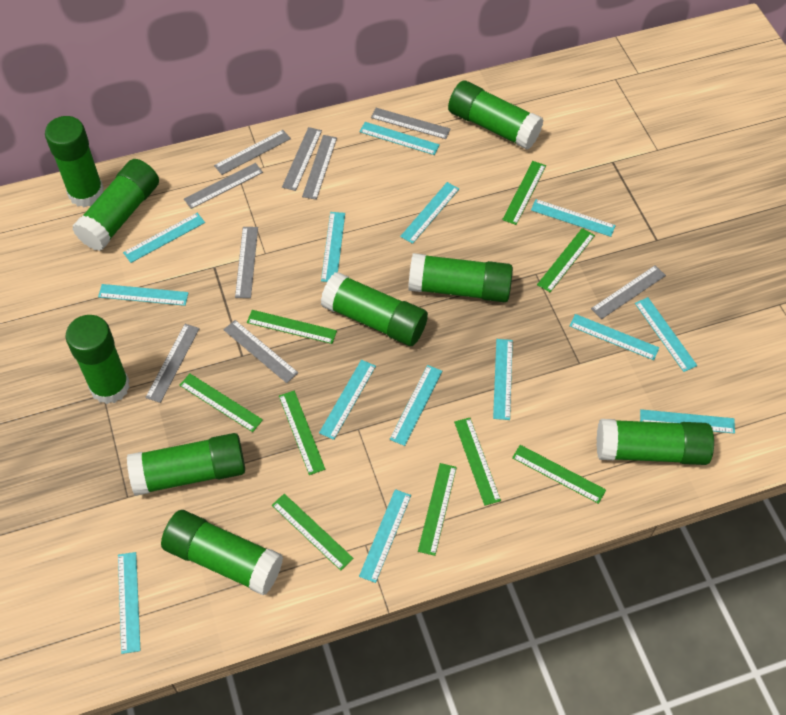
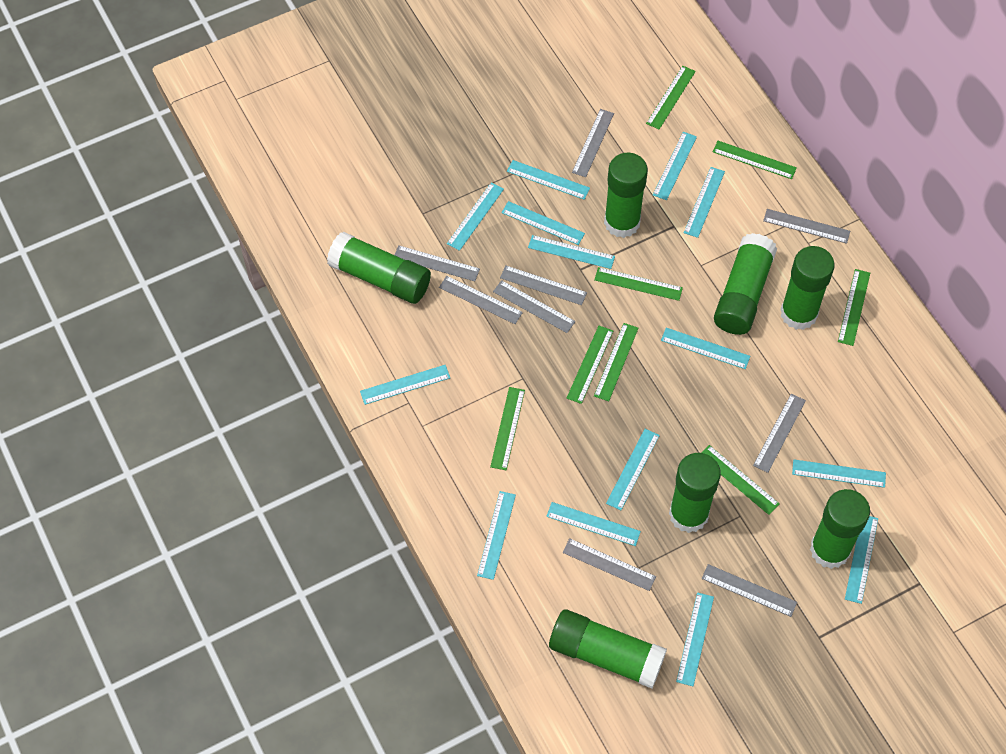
green glue stick: 9 -> 7
green ruler: 9 -> 8

